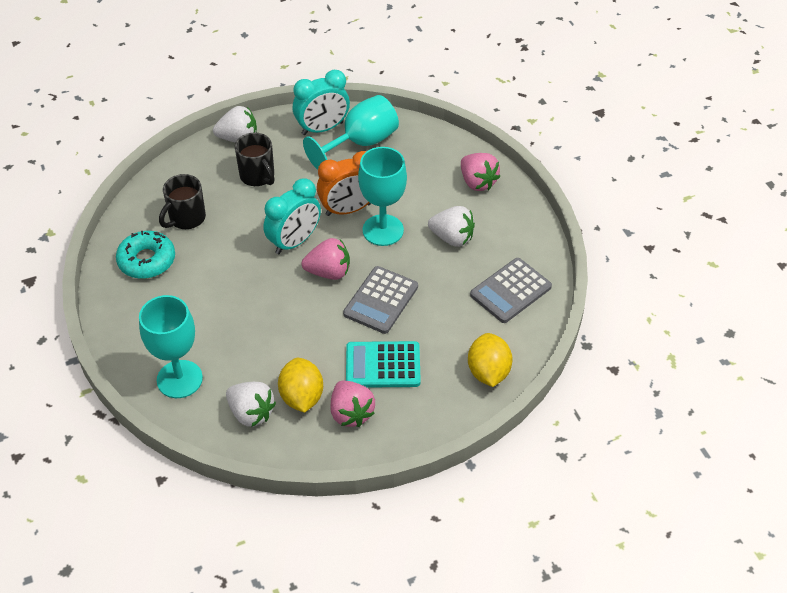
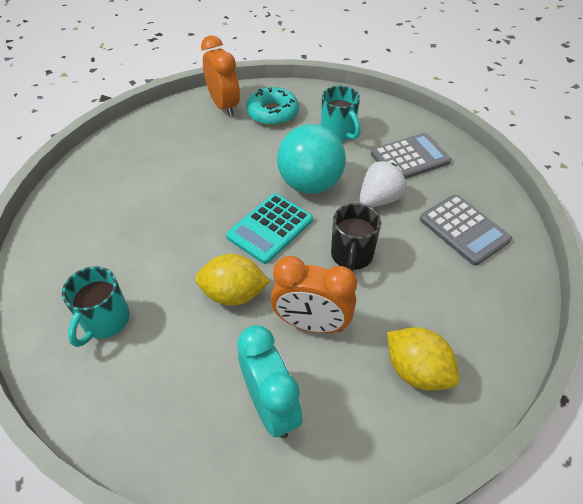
black mug: 2 -> 1
orange clock: 1 -> 2
pink strawberry: 3 -> 0
turquoise ball: 0 -> 1
turquoise clock: 2 -> 1
turquoise goblet: 3 -> 0
turquoise mug: 0 -> 2
white strawberry: 3 -> 1

